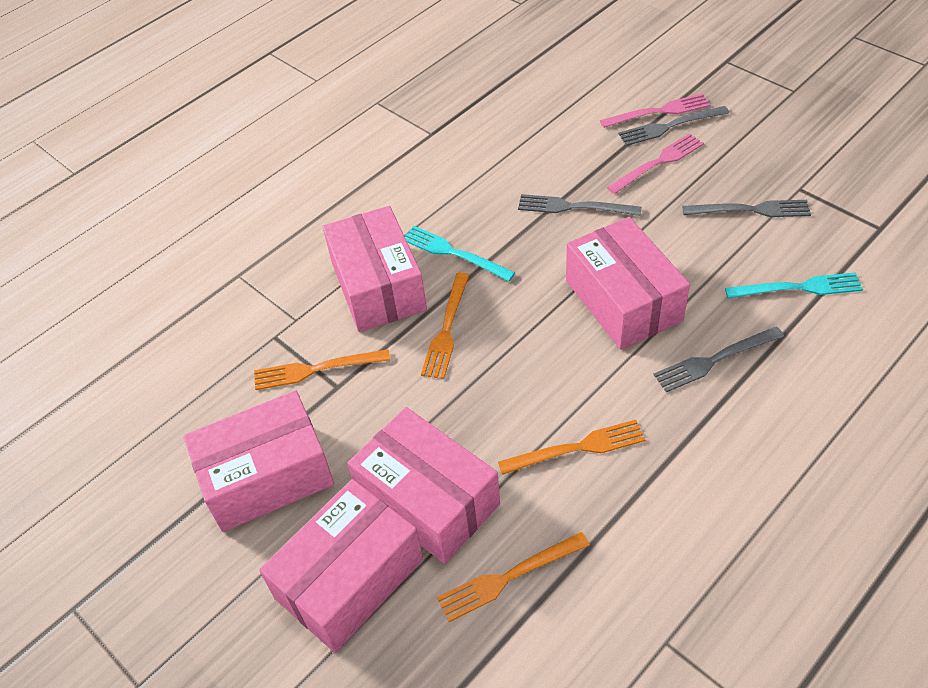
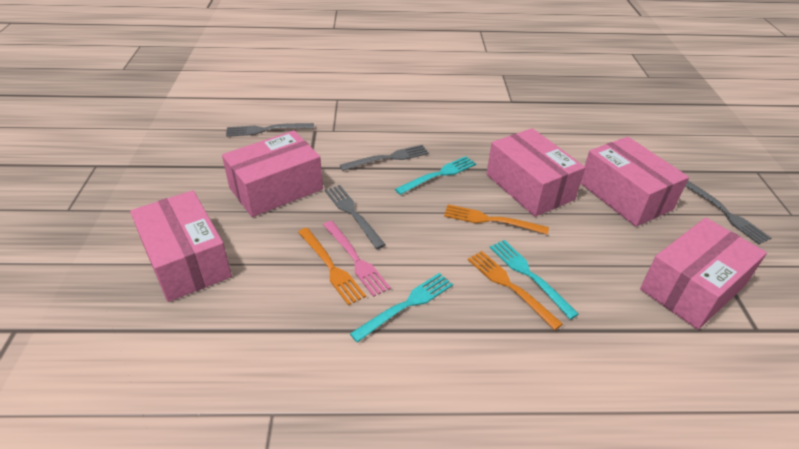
orange fork: 4 -> 3
pink fork: 2 -> 1
turquoise fork: 2 -> 3

